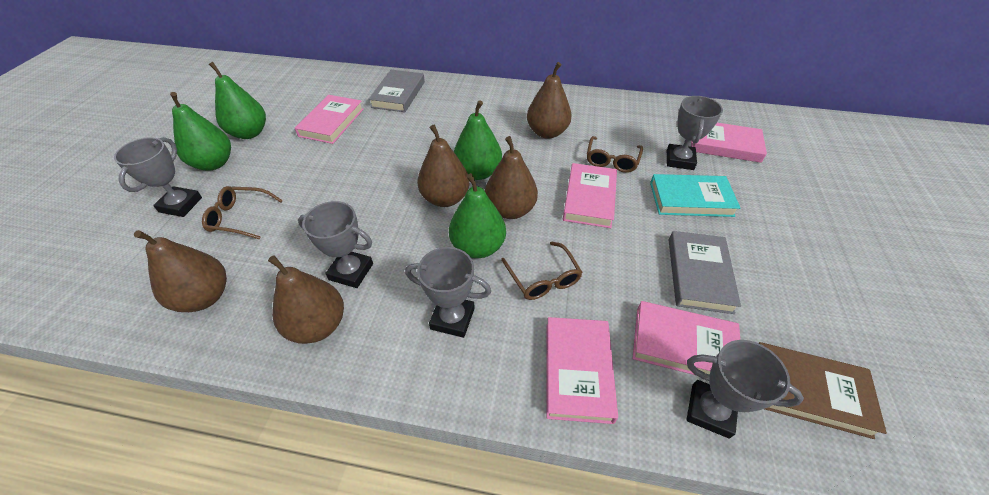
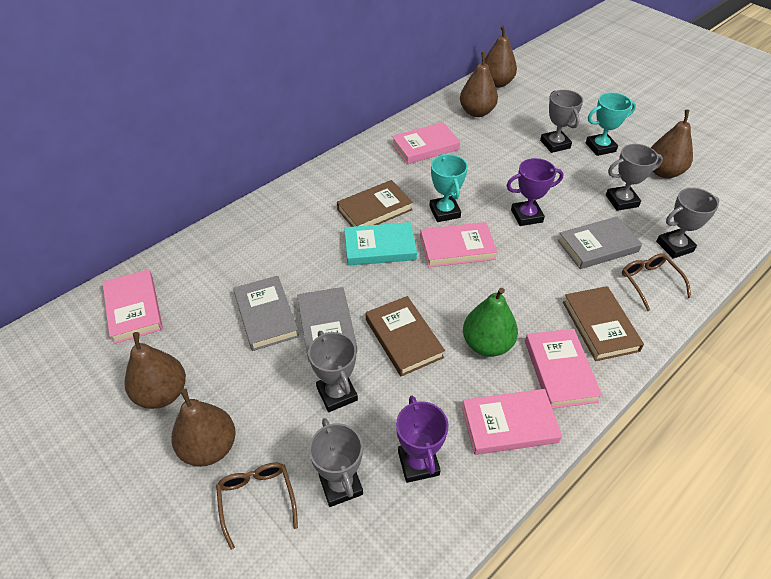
brown book: 1 -> 3
brown glasses: 3 -> 2
green pear: 4 -> 1
grey book: 2 -> 3
purple trophy: 0 -> 2
turquoise trophy: 0 -> 2

